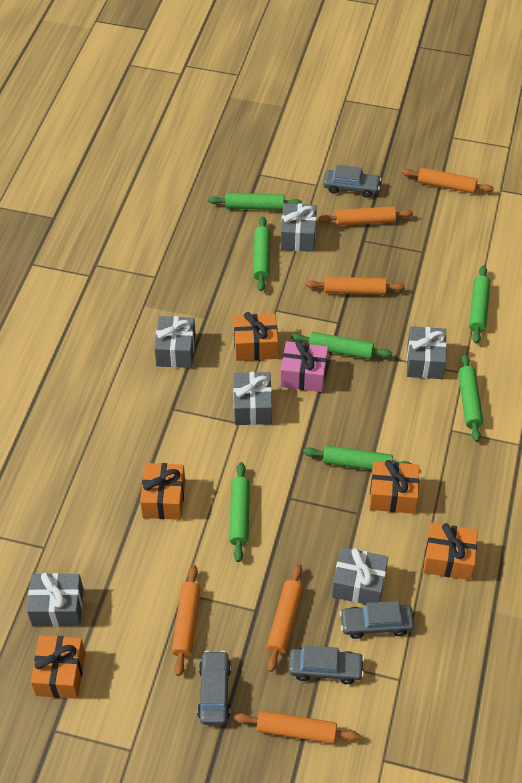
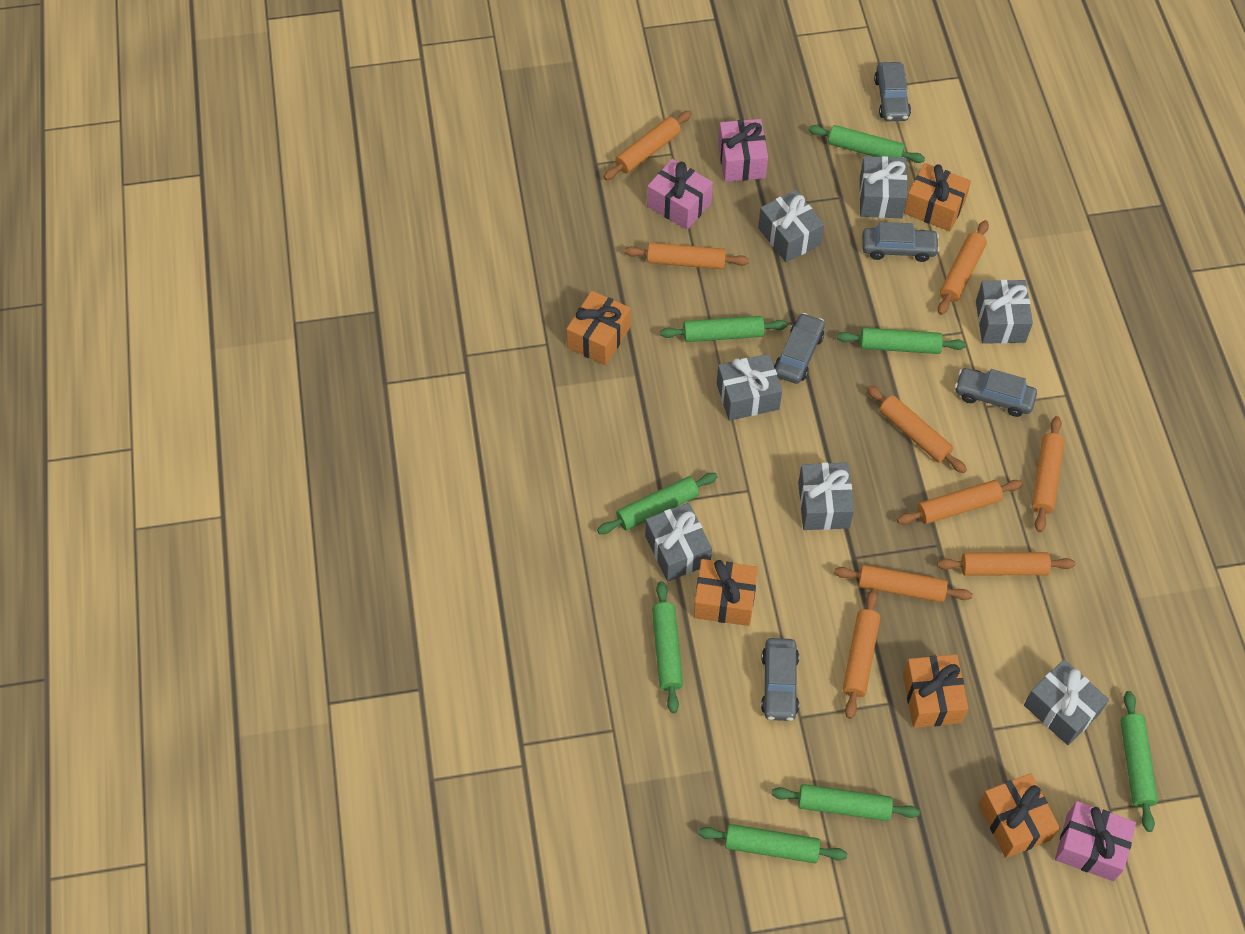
green rolling pin: 7 -> 8
grey car: 4 -> 5
grey gift: 6 -> 7
orange rolling pin: 6 -> 9
pink gift: 1 -> 3

